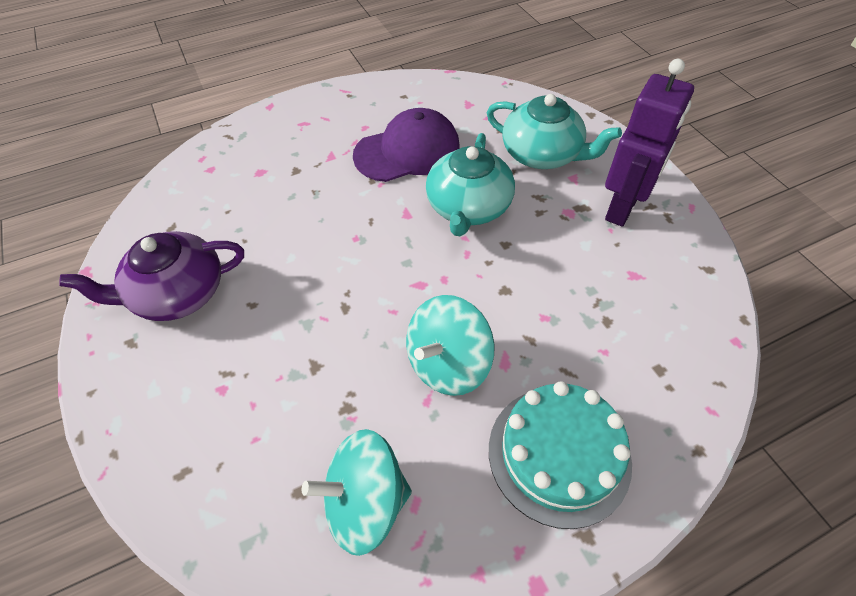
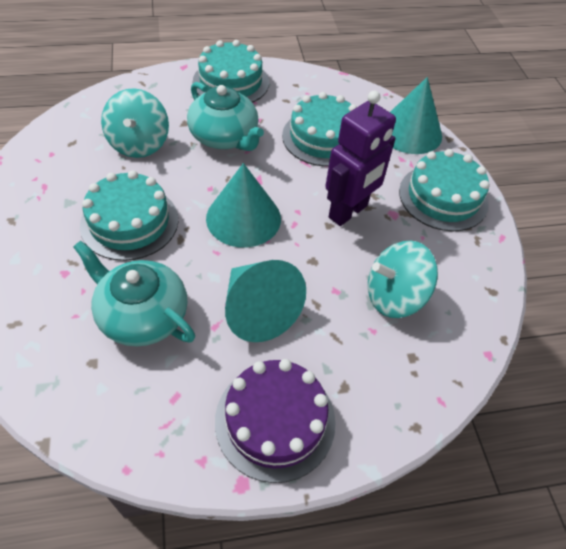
purple cake: 0 -> 1
purple cap: 1 -> 0
purple teapot: 1 -> 0
turquoise cake: 1 -> 4
turquoise cone: 0 -> 3

